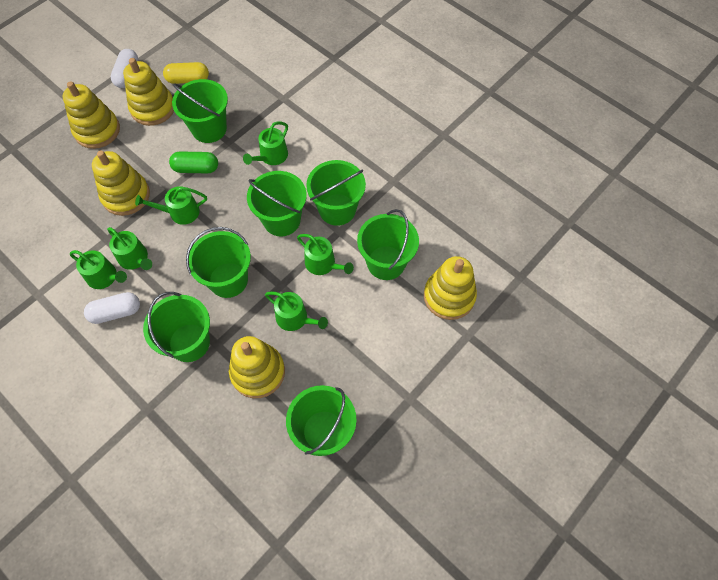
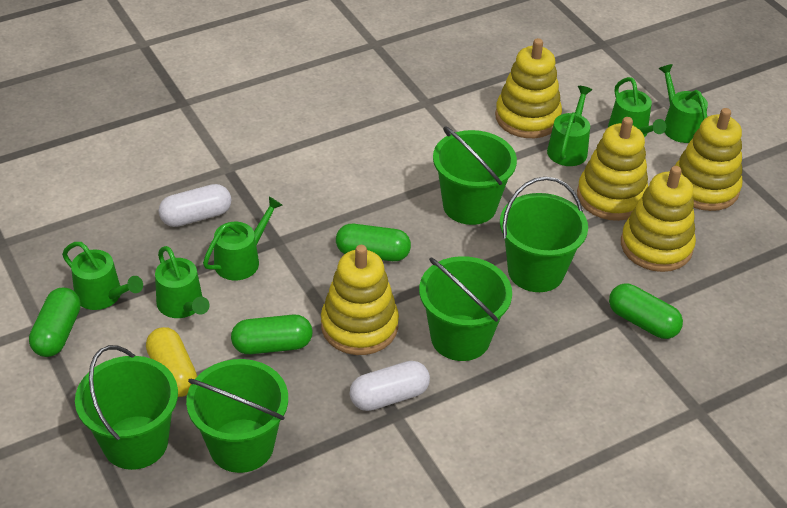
green bucket: 7 -> 5
green capsule: 1 -> 4

